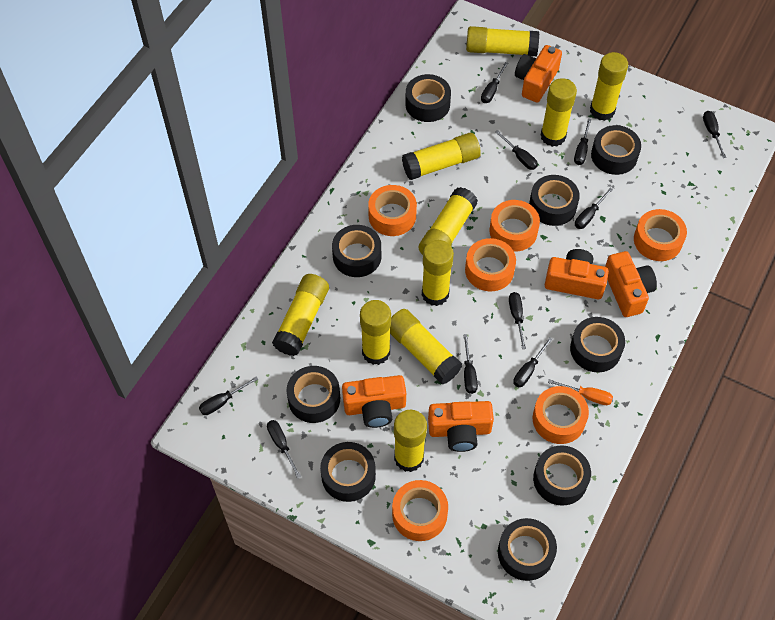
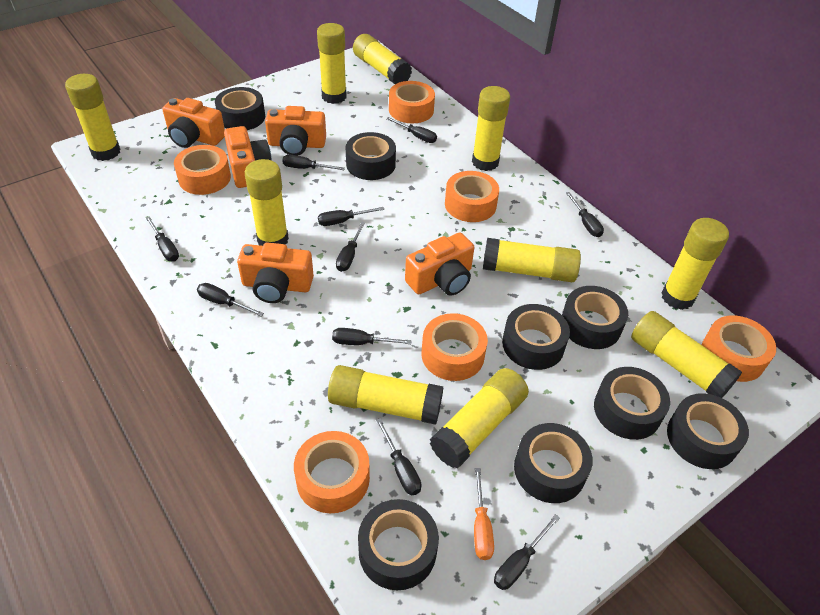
black tape: 9 -> 8

